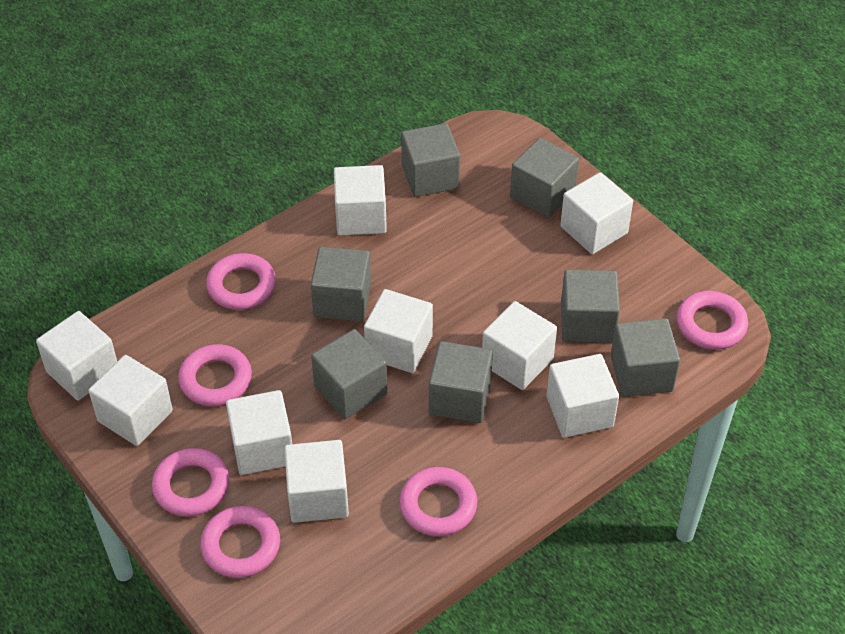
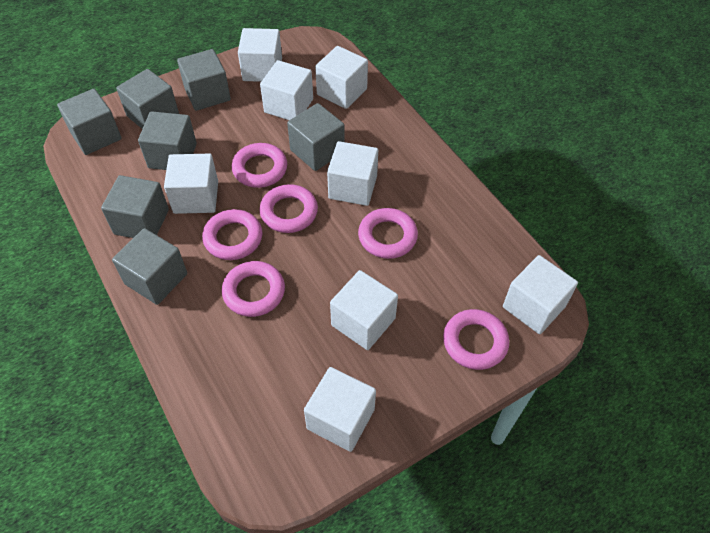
white cube: 9 -> 8

